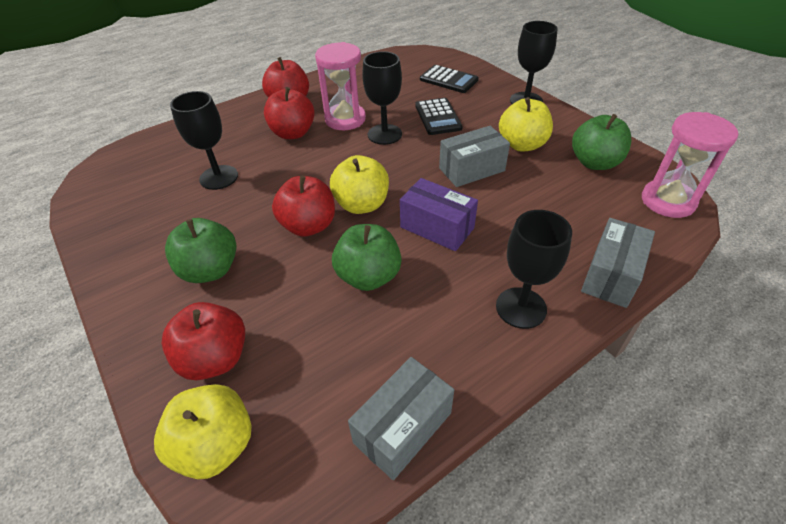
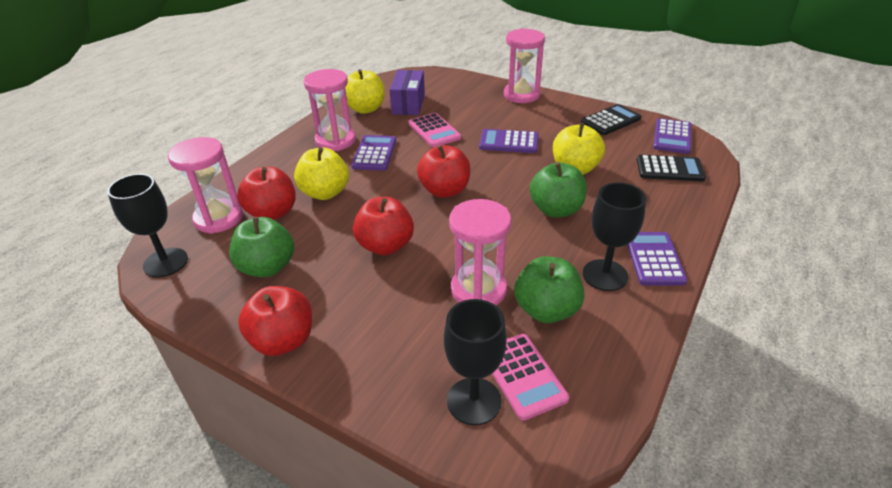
black goblet: 4 -> 3
grey box: 3 -> 0
pink calculator: 0 -> 2
pink hourglass: 2 -> 4
purple calculator: 0 -> 4

